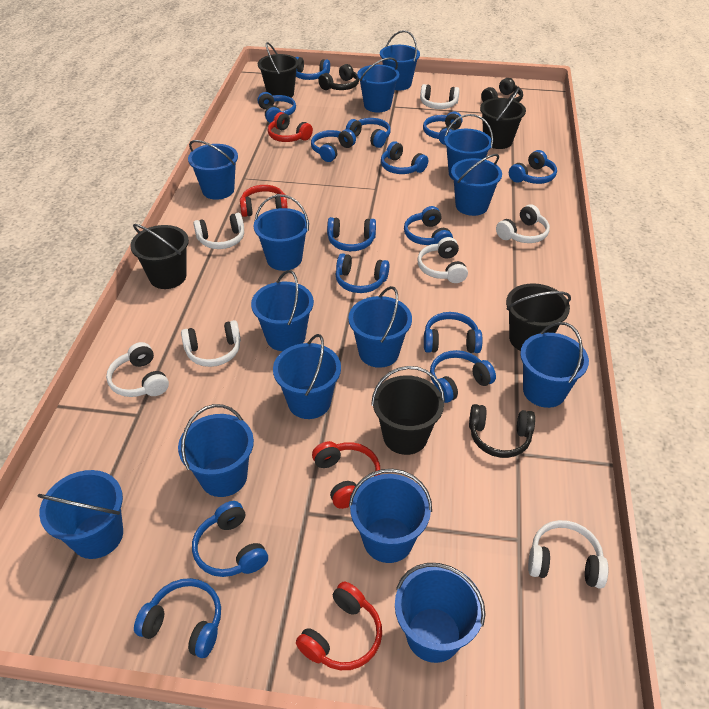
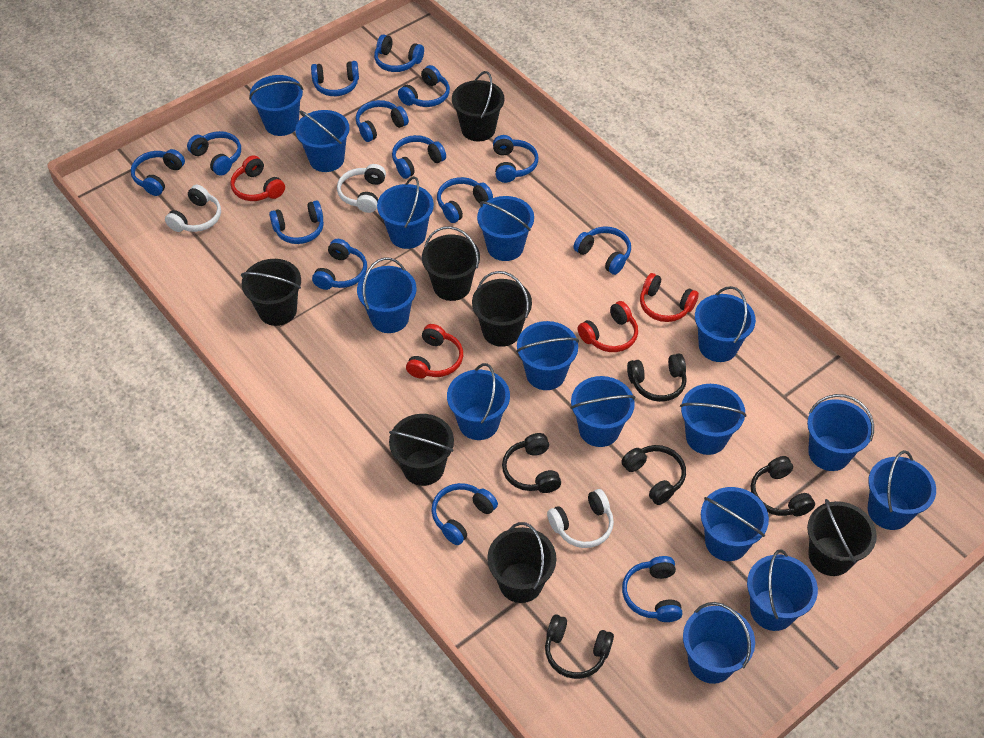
black bucket: 5 -> 7
black headphones: 3 -> 5
blue bucket: 14 -> 15
white headphones: 7 -> 3

